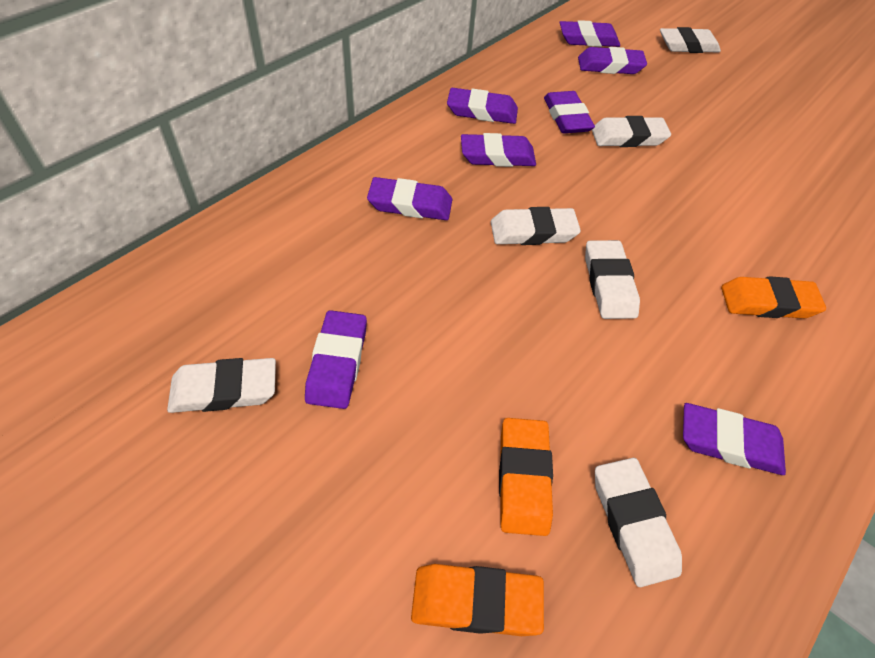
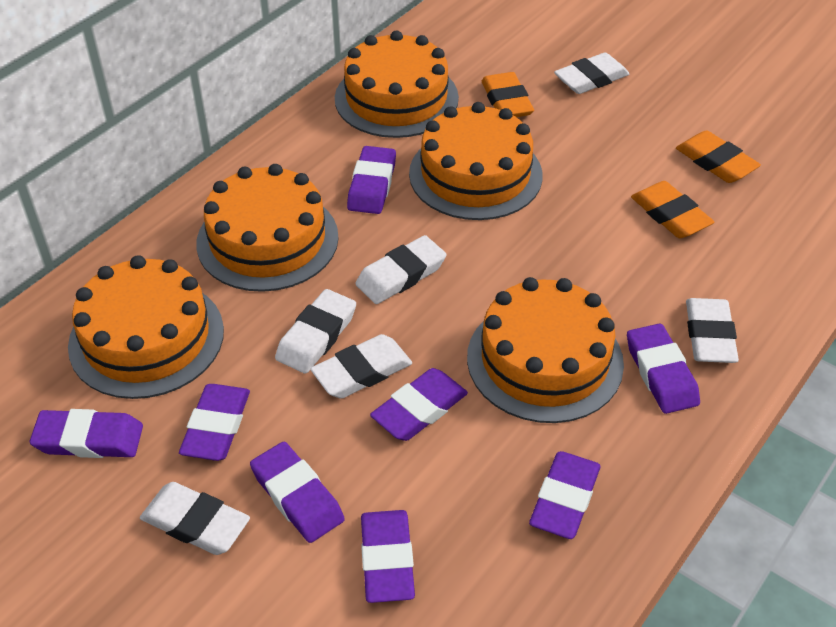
orange cake: 0 -> 5

